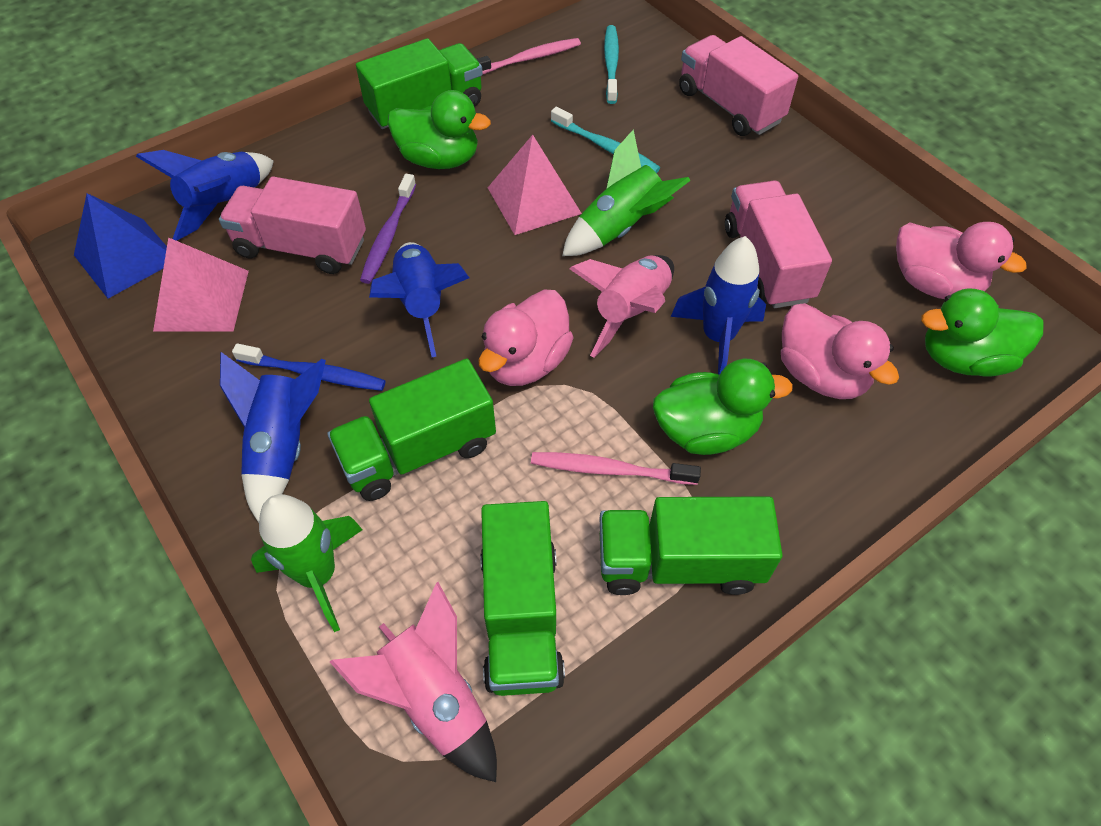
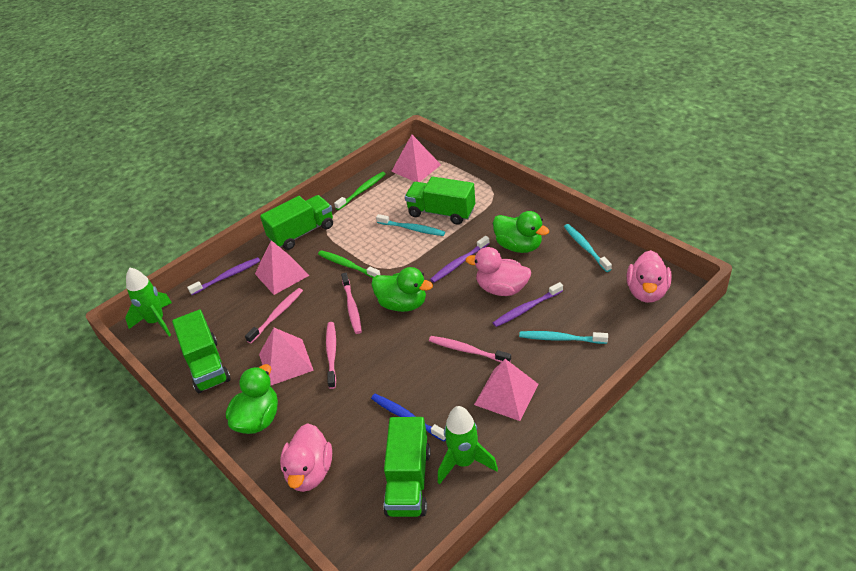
blue pyramid: 1 -> 0
blue rocket: 4 -> 0
green toothbrush: 0 -> 2
pink pyramid: 2 -> 4
pink rocket: 2 -> 0
pink toothbrush: 2 -> 4
pink truck: 3 -> 0
purple toothbrush: 1 -> 3
turquoise toothbrush: 2 -> 3

